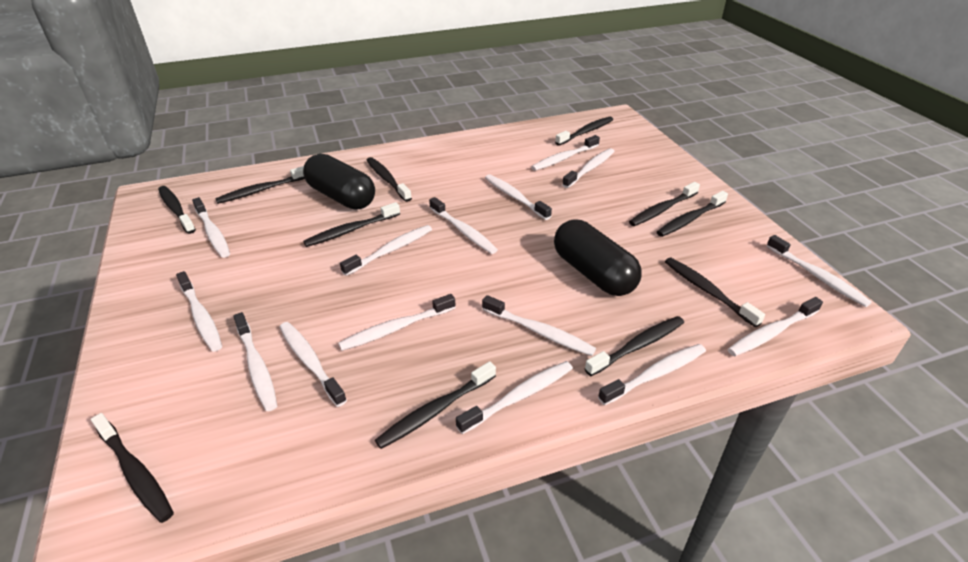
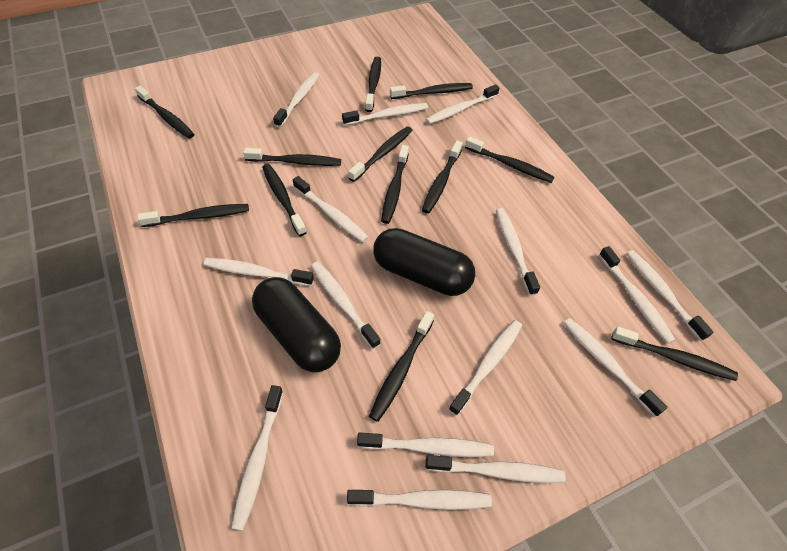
black toothbrush: 11 -> 12

